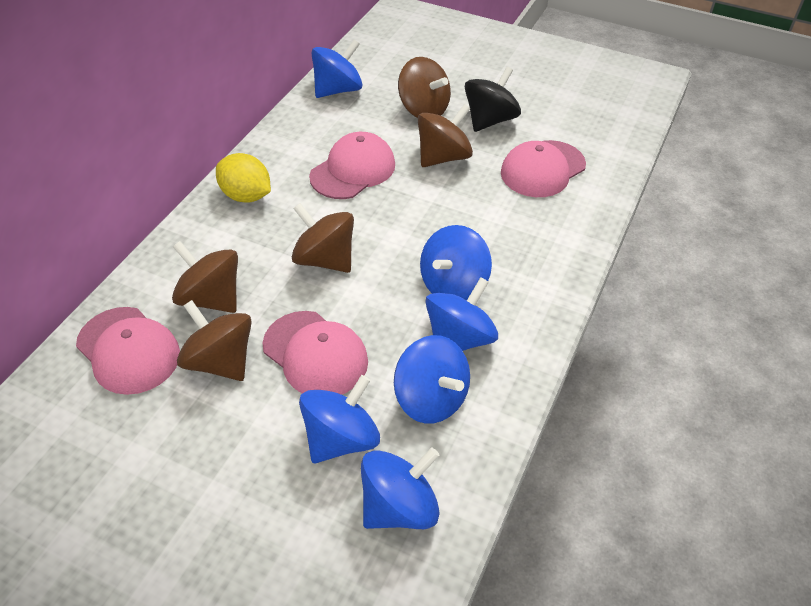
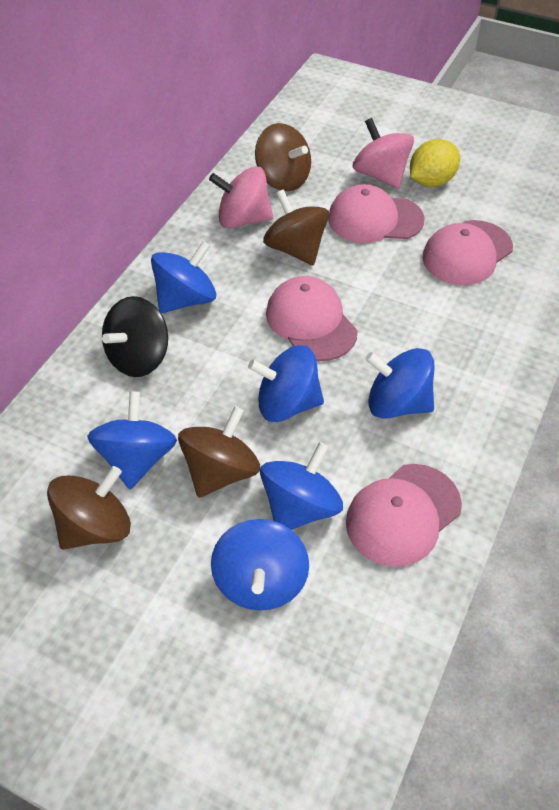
brown spinning top: 5 -> 4
pink spinning top: 0 -> 2

